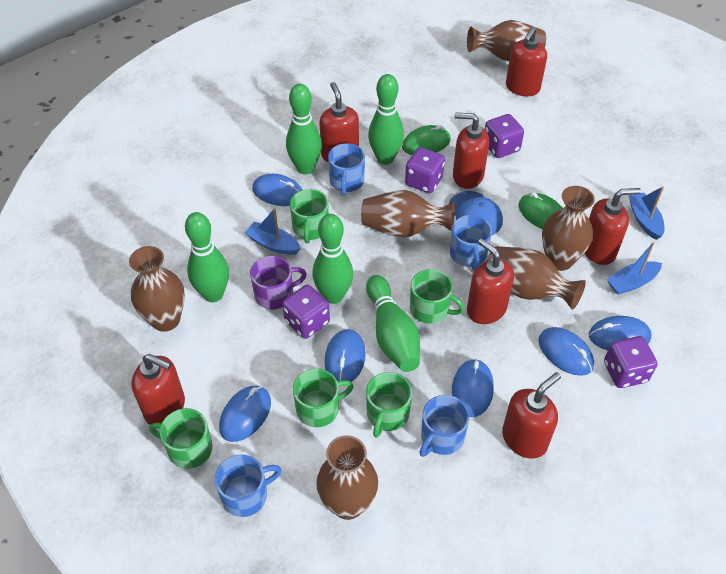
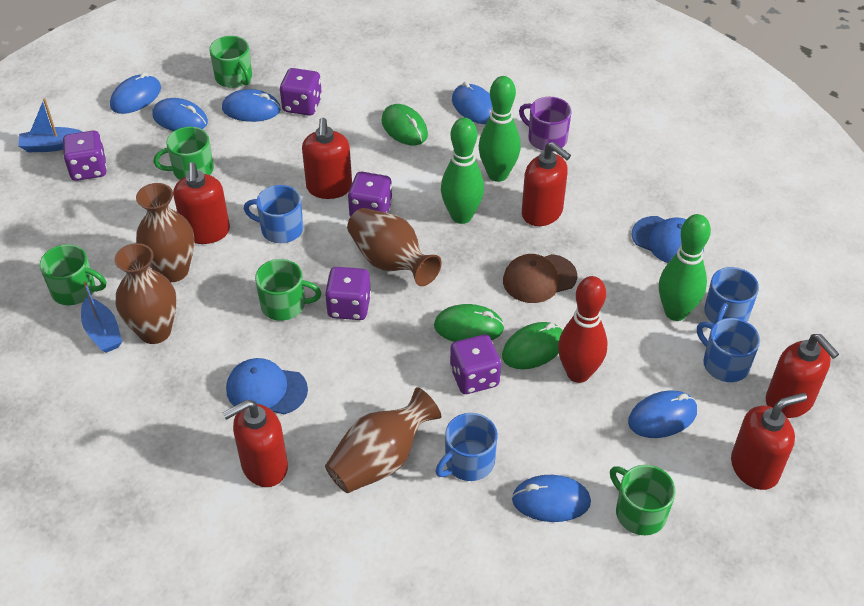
blue boat: 3 -> 2
blue cap: 1 -> 2
brown cap: 0 -> 1
brown vase: 6 -> 4
green bowling pin: 5 -> 3
green mouse: 2 -> 3
purple dice: 4 -> 5
red bowling pin: 0 -> 1
red soap dispenser: 7 -> 6

